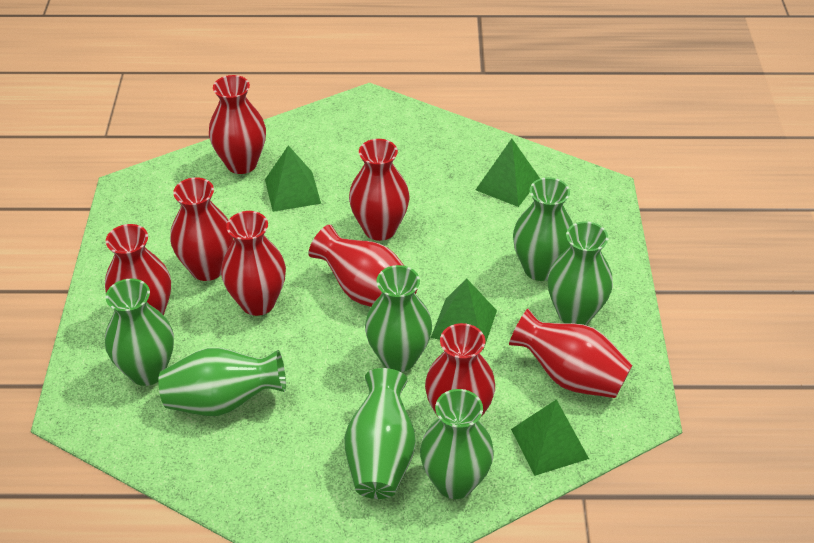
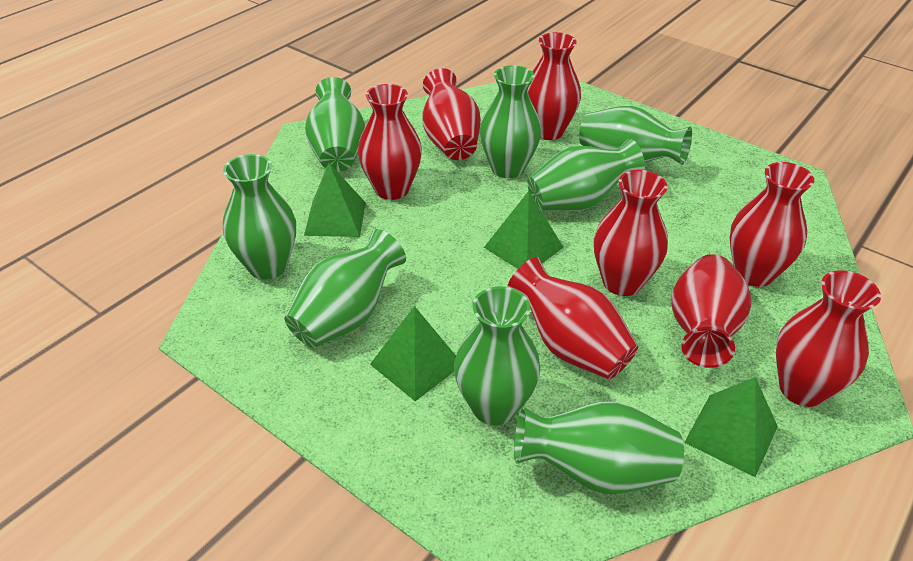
green vase: 7 -> 8

